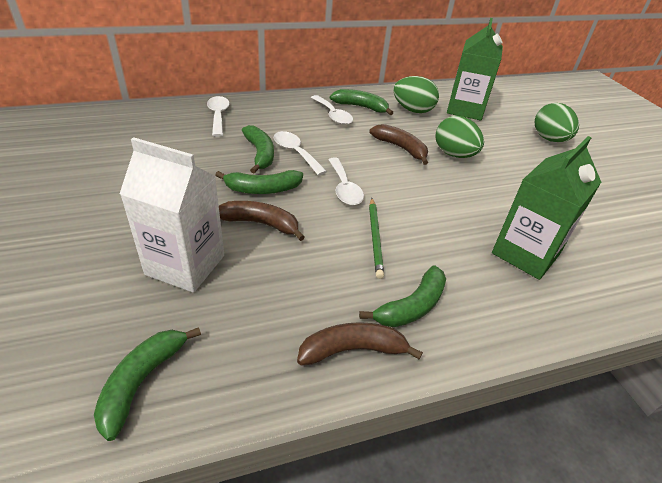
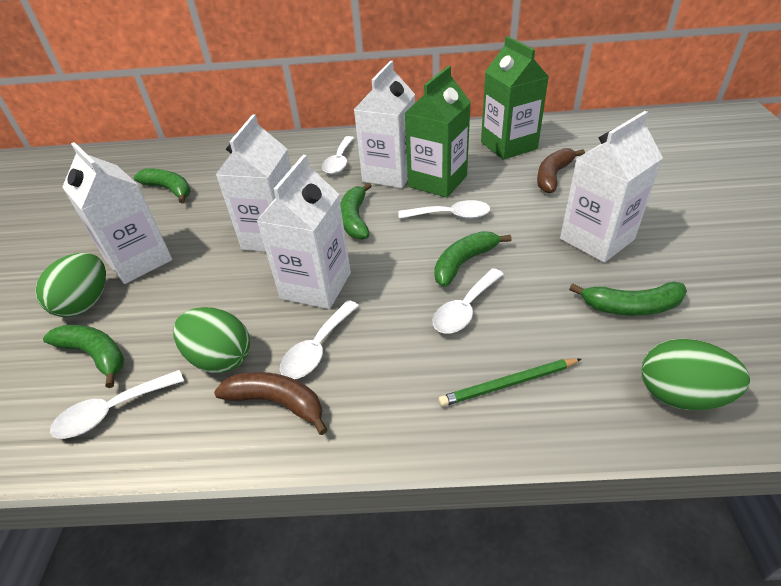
brown banana: 3 -> 2
white carton: 1 -> 5
white spoon: 4 -> 5

